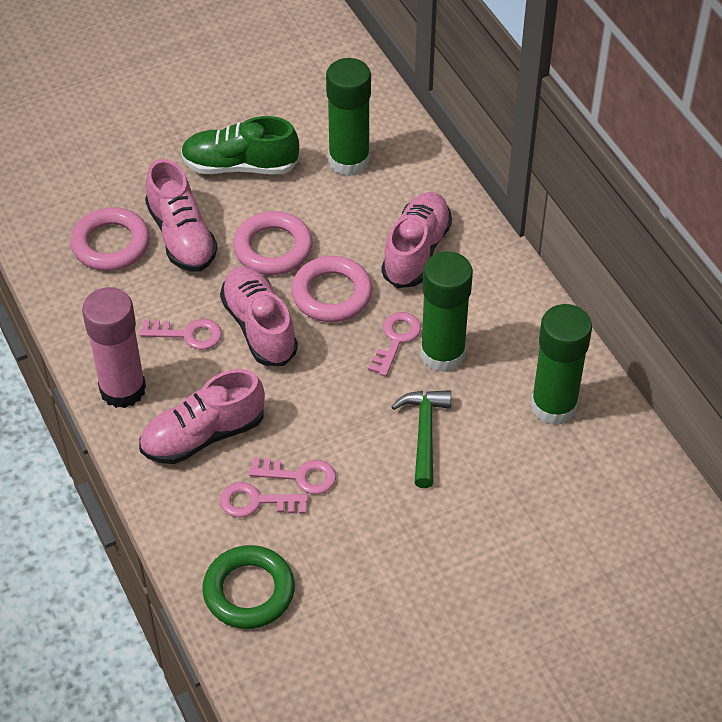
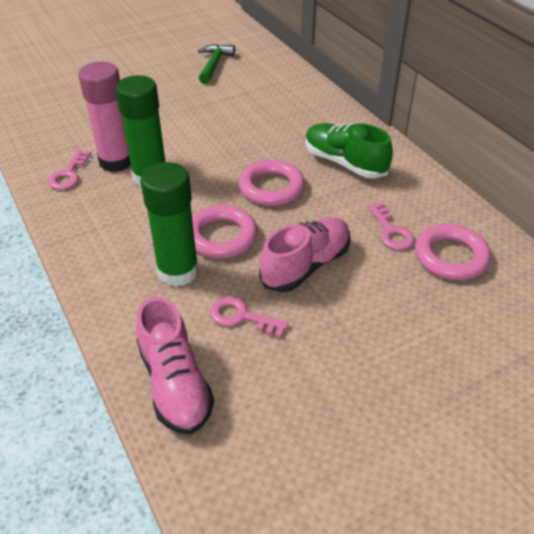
green glue stick: 3 -> 2
green ring: 1 -> 0
pink key: 4 -> 3
pink shoe: 4 -> 2

